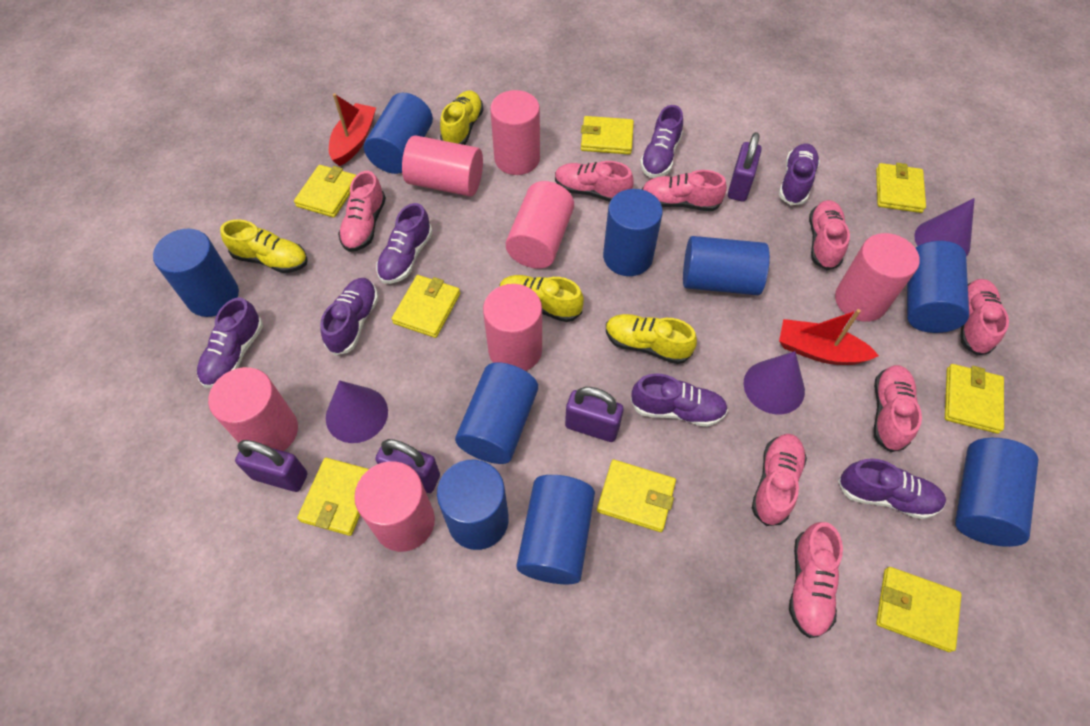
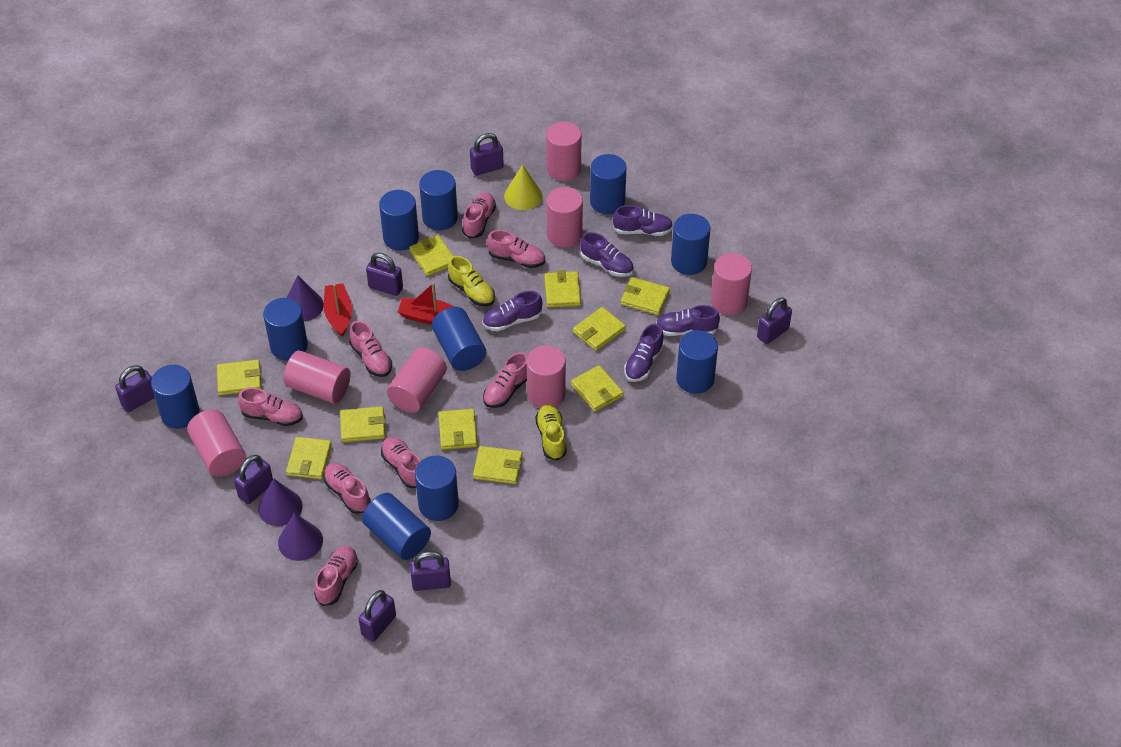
blue cylinder: 9 -> 10
purple padlock: 4 -> 7
purple shoe: 7 -> 5
yellow cone: 0 -> 1
yellow shoe: 4 -> 2
yellow wallet: 8 -> 10

